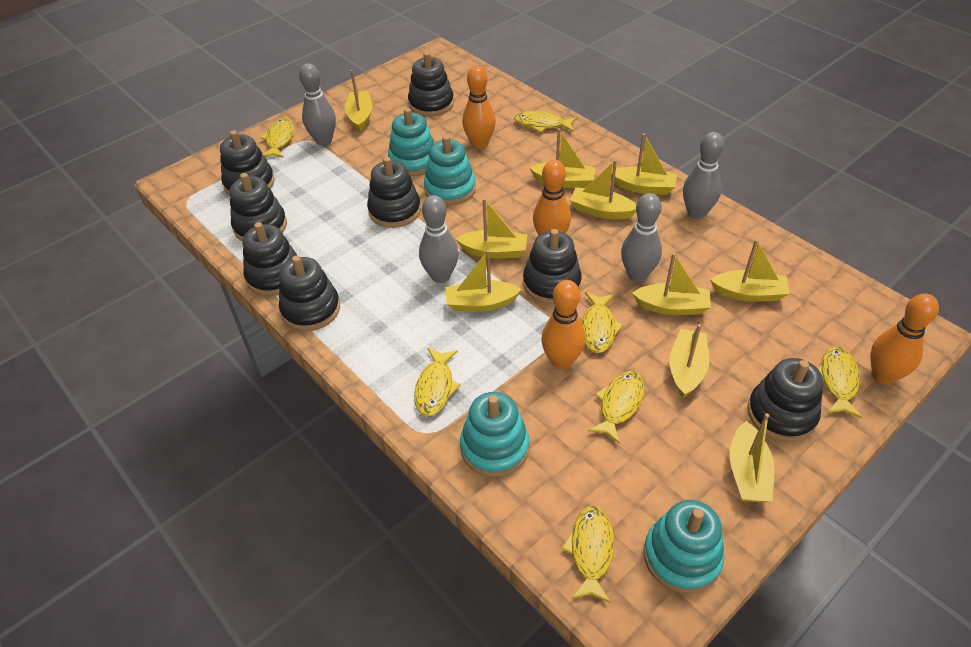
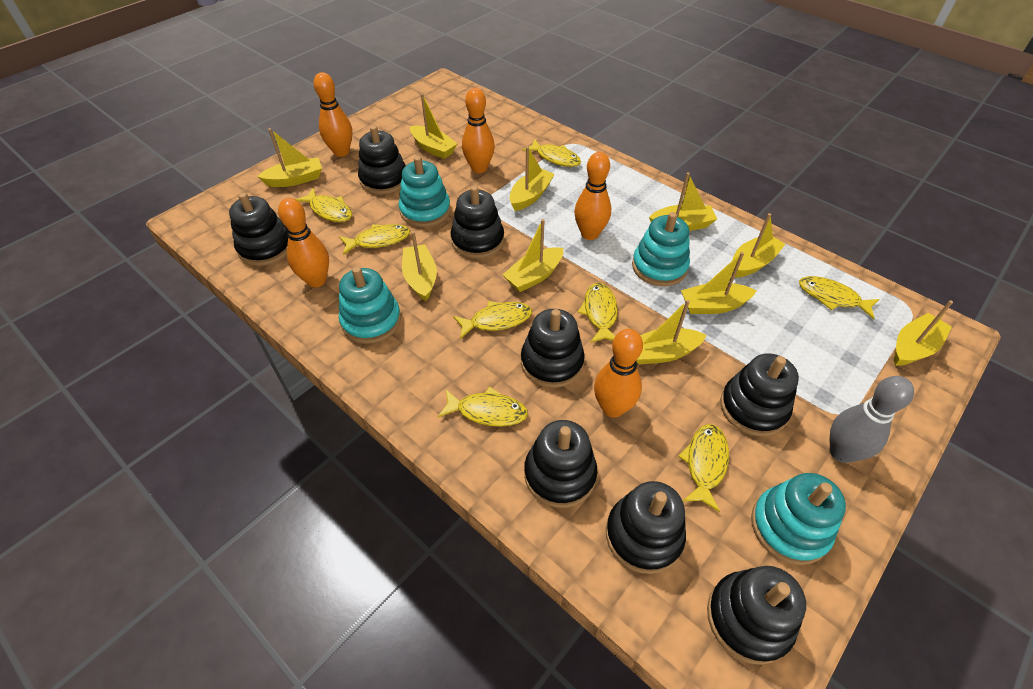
grey bowling pin: 4 -> 1
orange bowling pin: 4 -> 5
yellow fish: 7 -> 8

